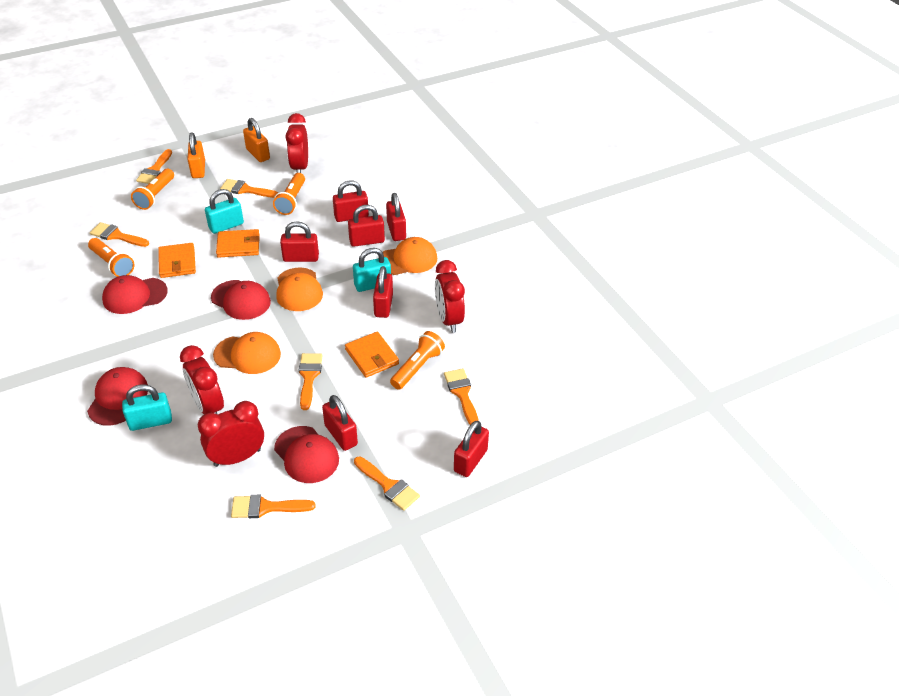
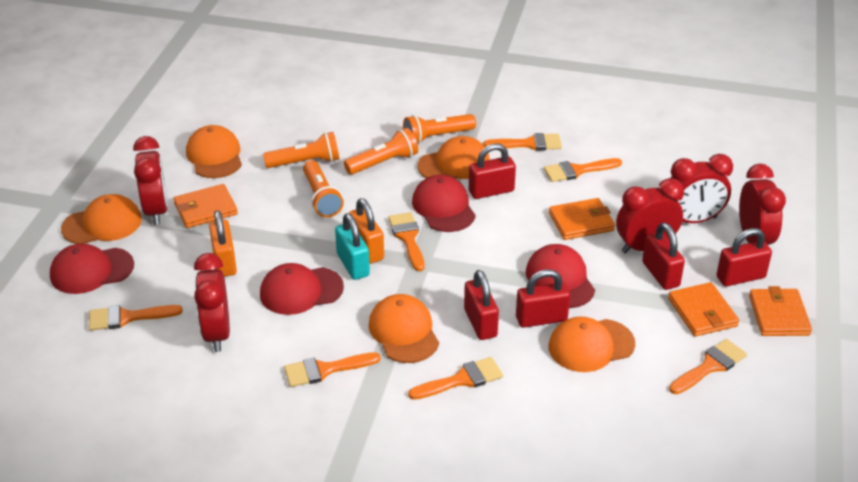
orange cap: 3 -> 5
orange wallet: 3 -> 4
red clock: 4 -> 5
red padlock: 7 -> 5
turquoise padlock: 3 -> 1

